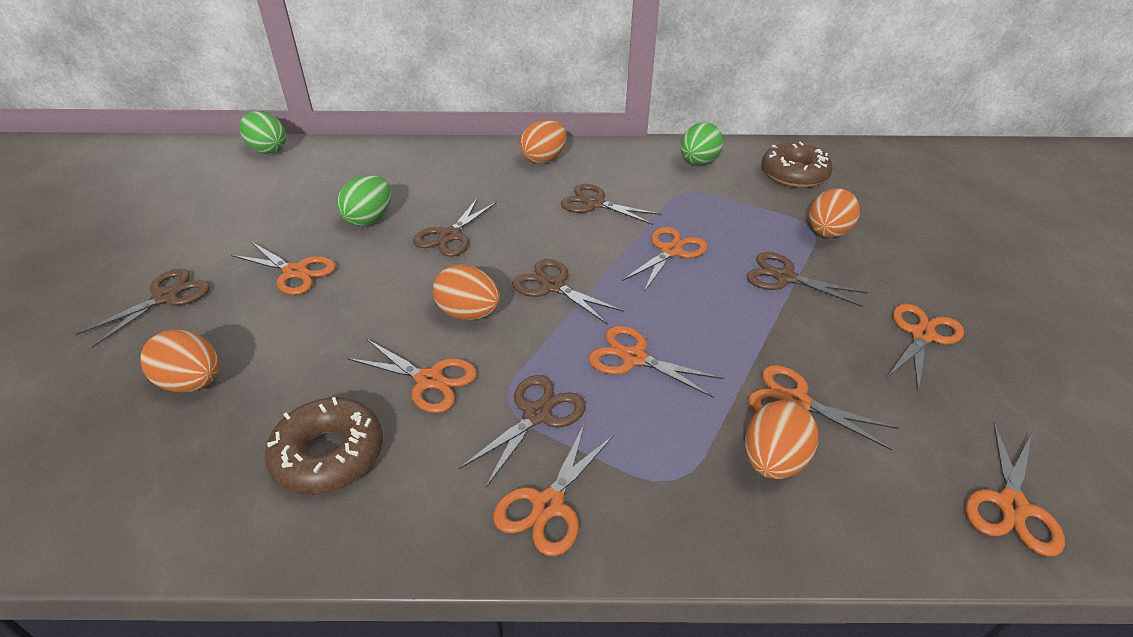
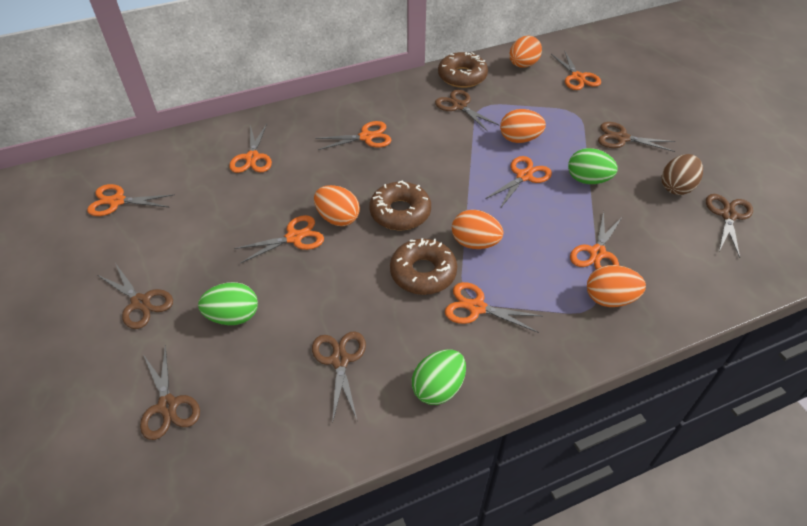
brown donut: 2 -> 3
brown egg: 0 -> 1

